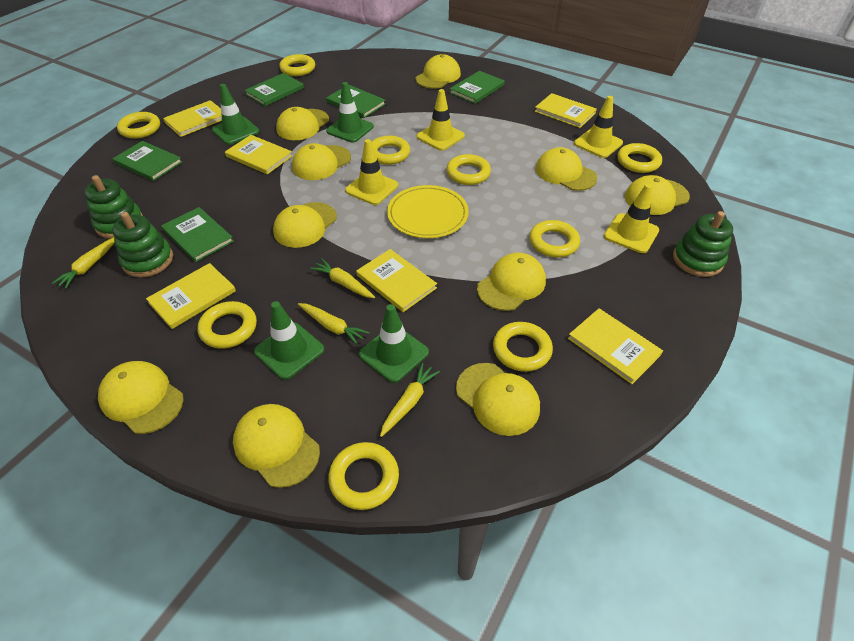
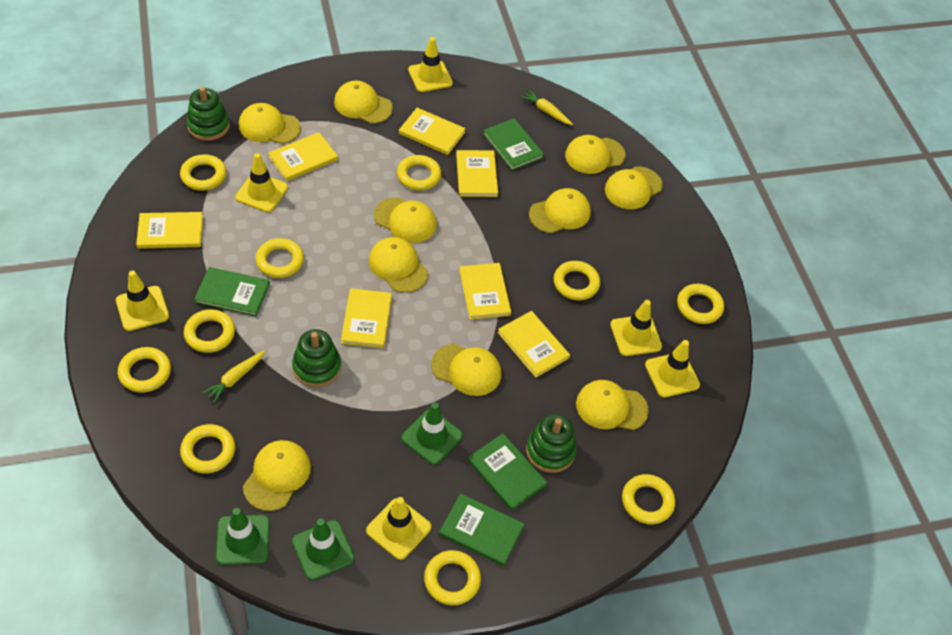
green book: 5 -> 4
green traffic cone: 4 -> 3
yellow book: 6 -> 7
yellow carrot: 4 -> 2
yellow plate: 1 -> 0
yellow ring: 9 -> 10
yellow traffic cone: 4 -> 6

